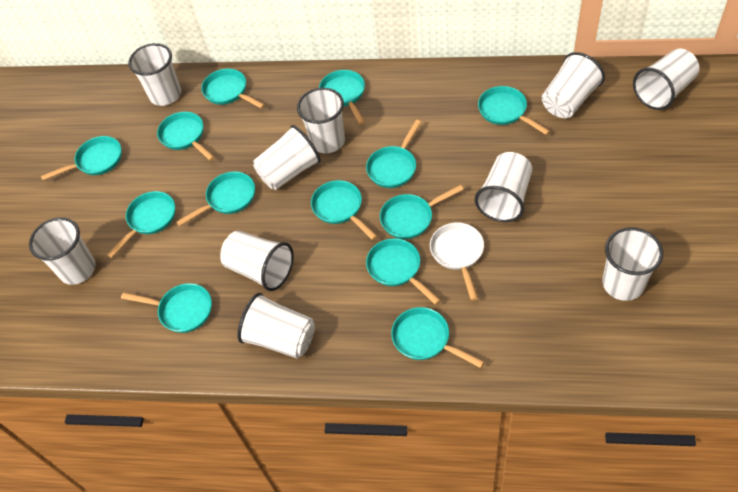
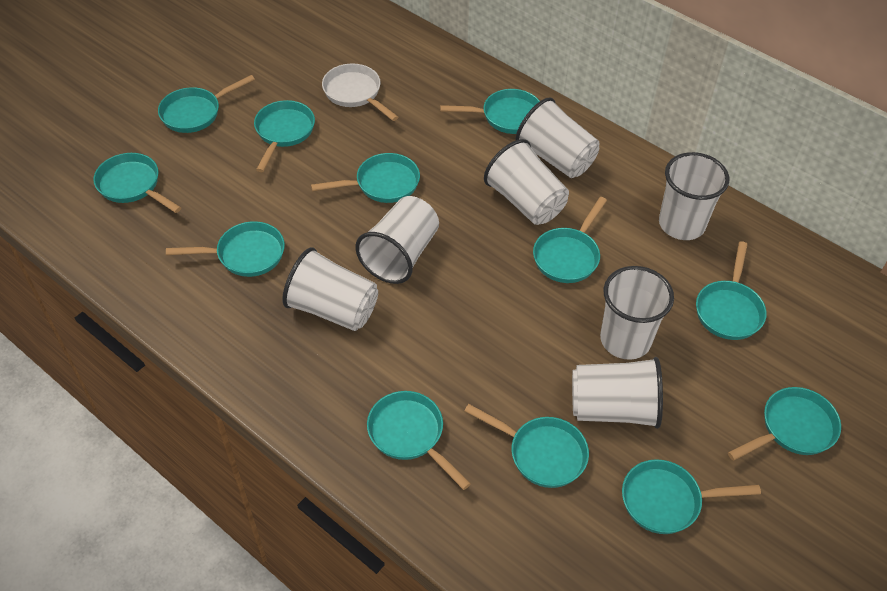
turquoise pan: 13 -> 12
white cup: 10 -> 7

